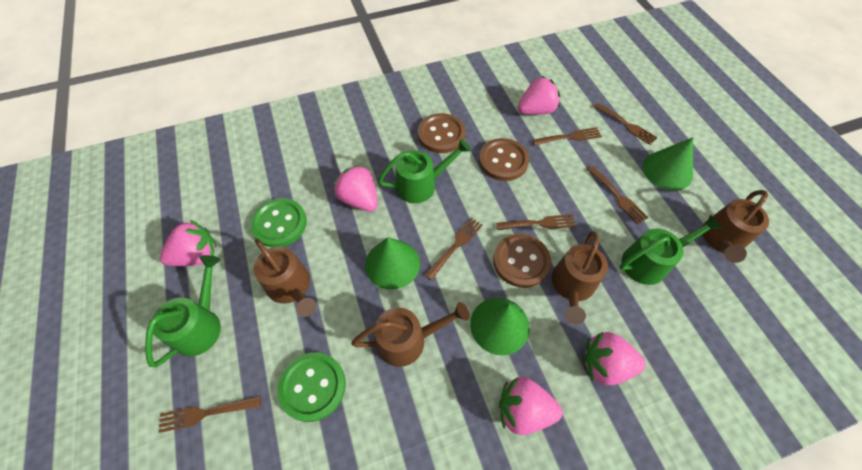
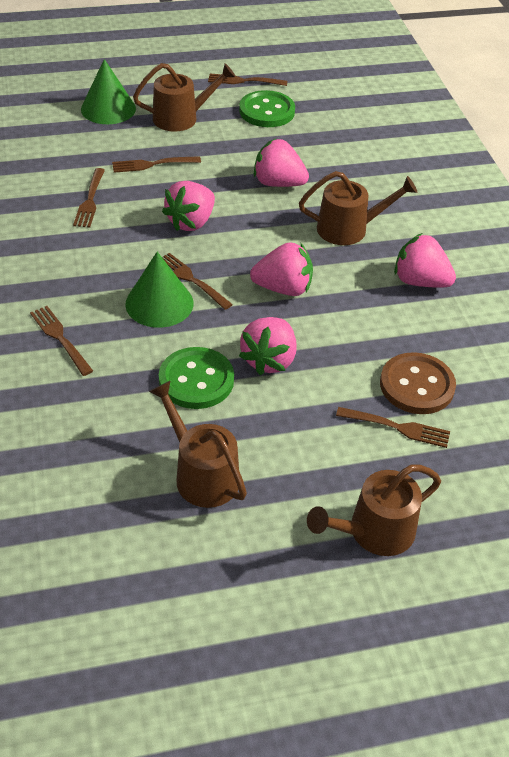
brown button: 3 -> 1
green cone: 3 -> 2
green watering can: 3 -> 0

